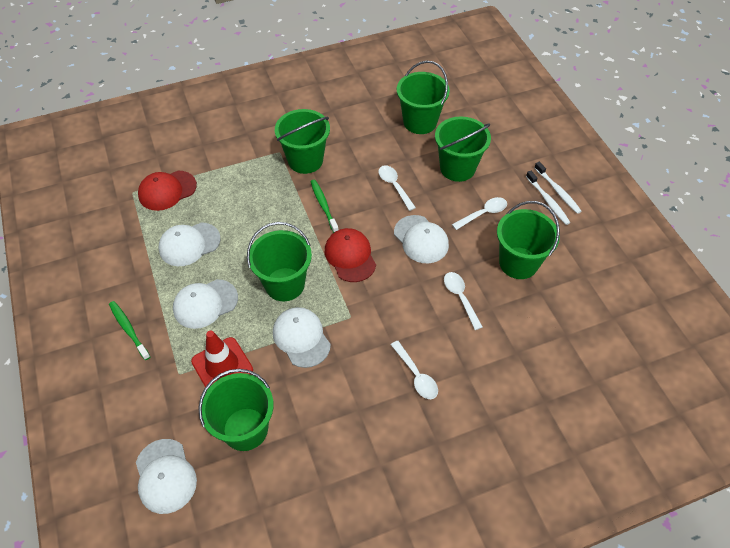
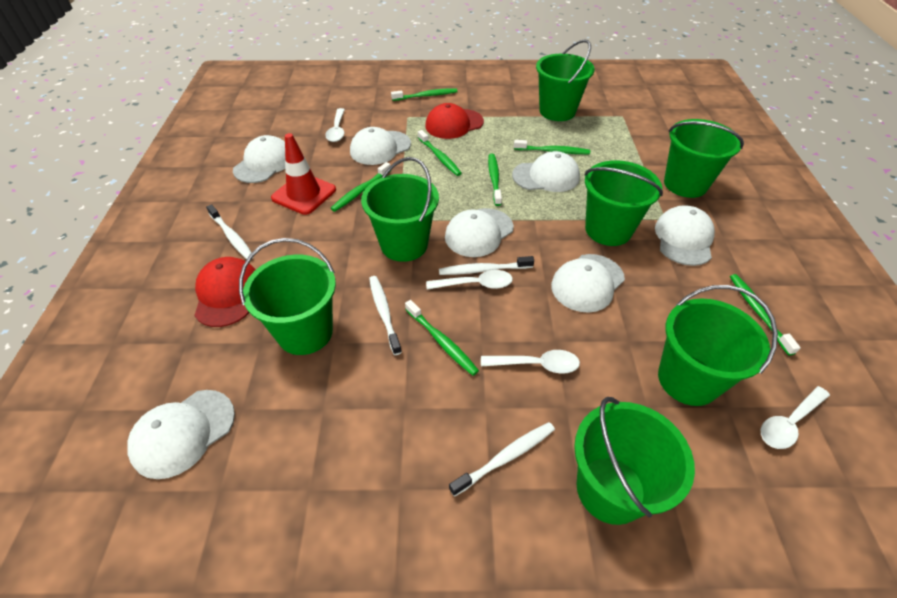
green bucket: 6 -> 7
green toothbrush: 2 -> 7
white cap: 5 -> 7
white toothbrush: 2 -> 4

